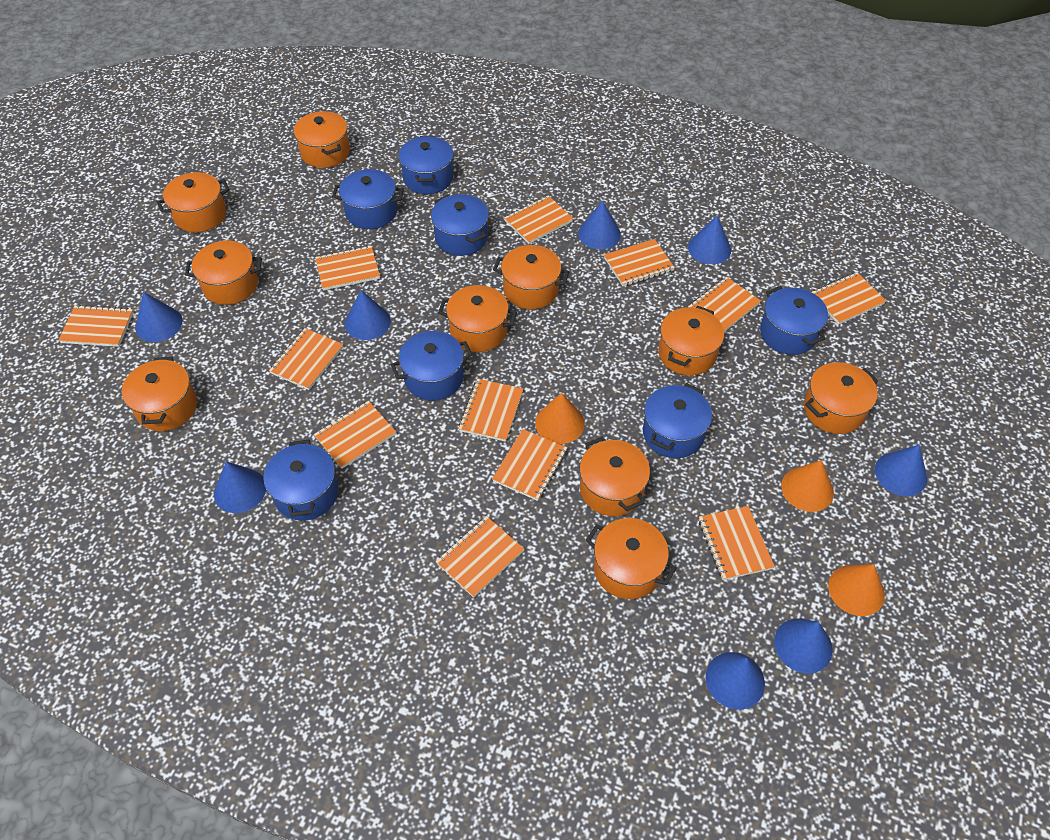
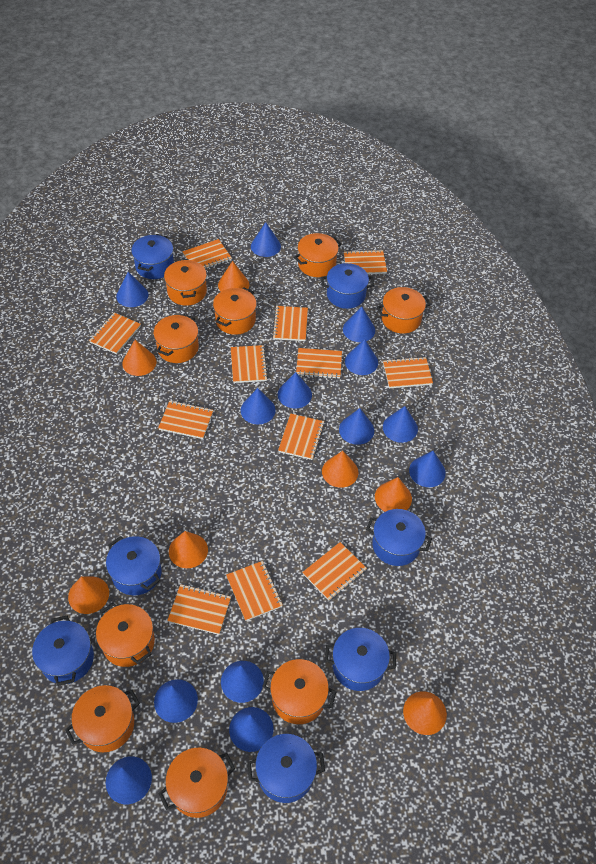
blue cone: 8 -> 13
orange cone: 3 -> 7
orange pot: 10 -> 9

